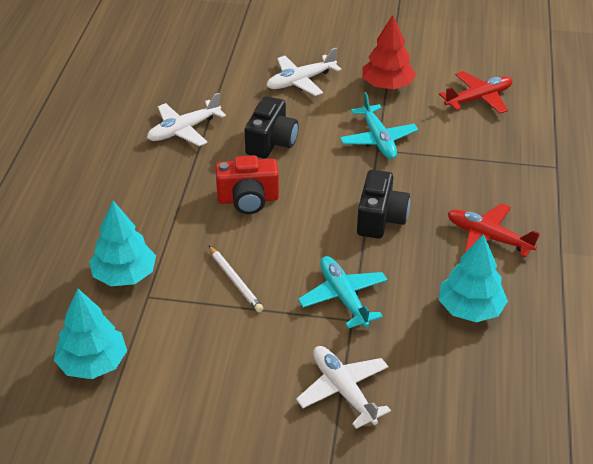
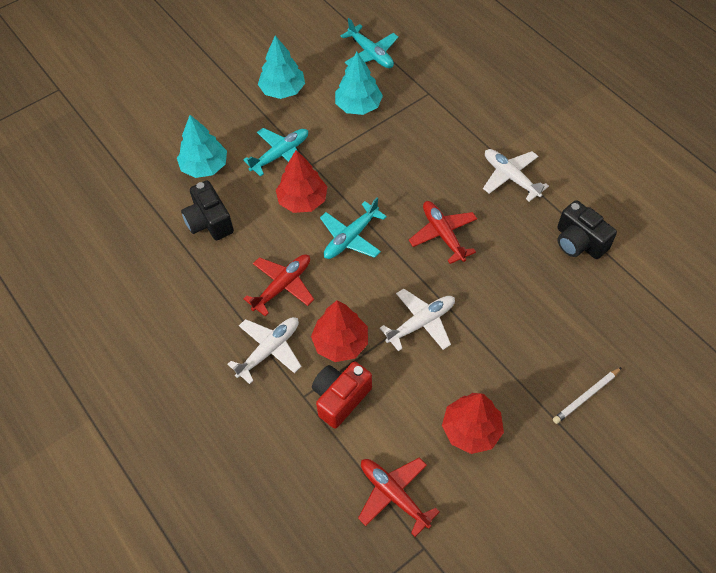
red plane: 2 -> 3
red tree: 1 -> 3
turquoise plane: 2 -> 3

